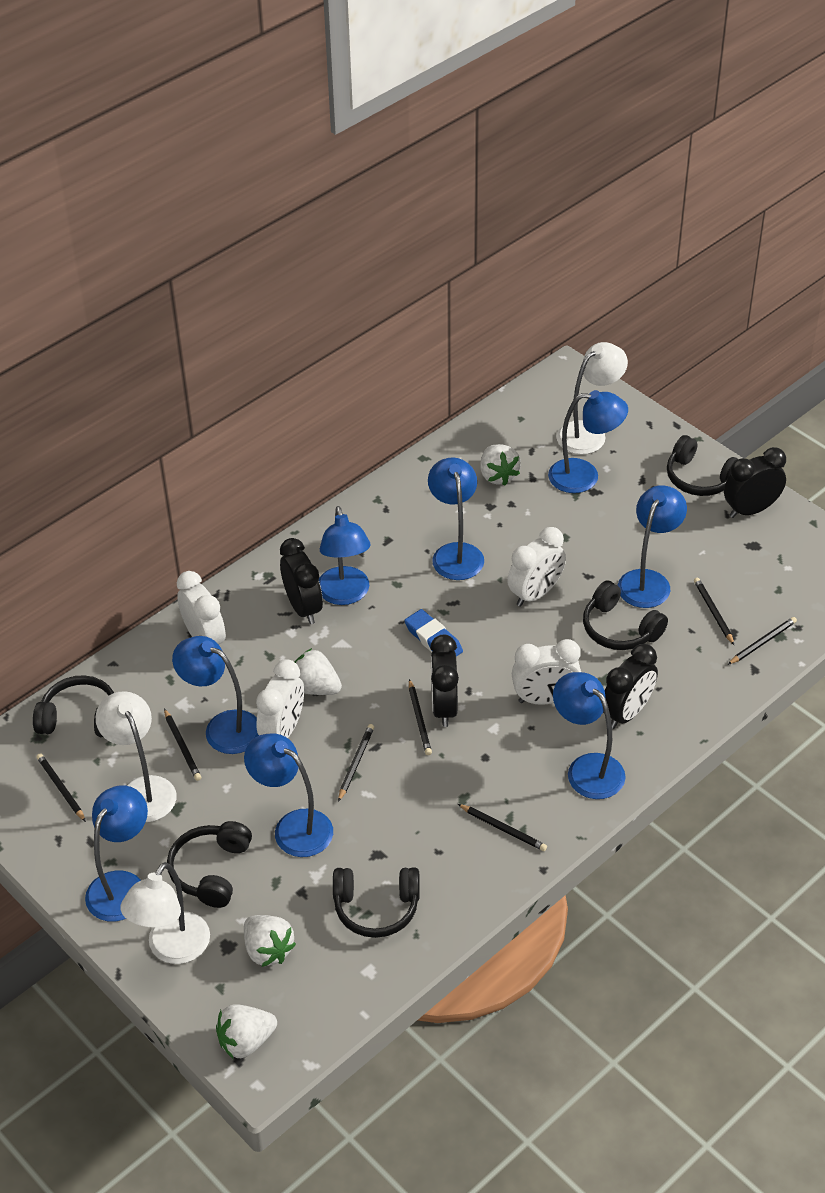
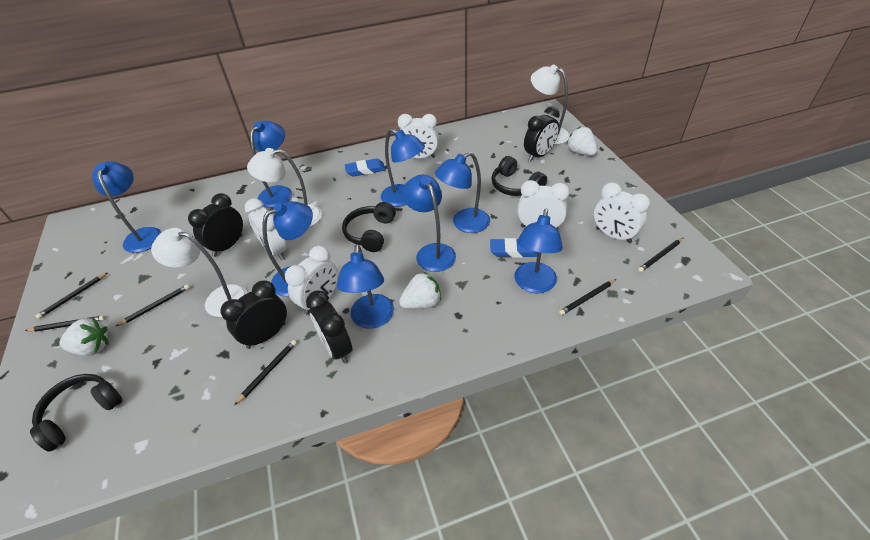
black headphones: 5 -> 3
black pencil: 7 -> 6
blue eraser: 1 -> 2
white clock: 4 -> 5
white strawberry: 4 -> 3

